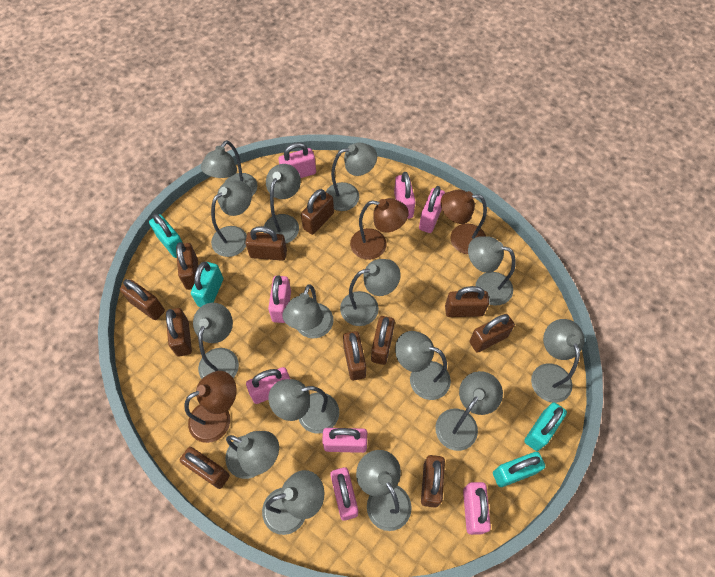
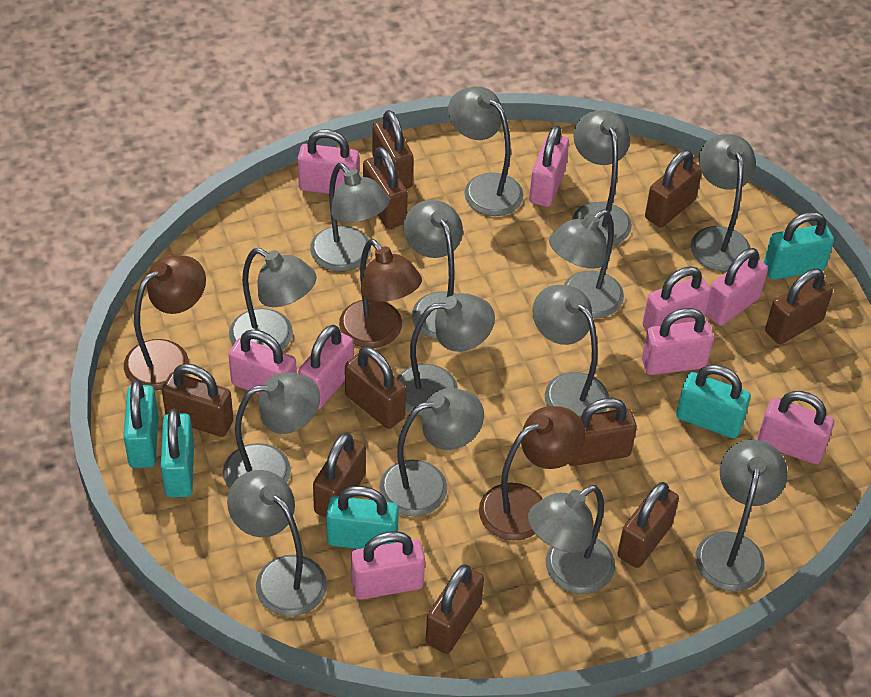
brown padlock: 11 -> 10
grey lamp: 15 -> 14
pink padlock: 8 -> 9
turquoise padlock: 4 -> 5

